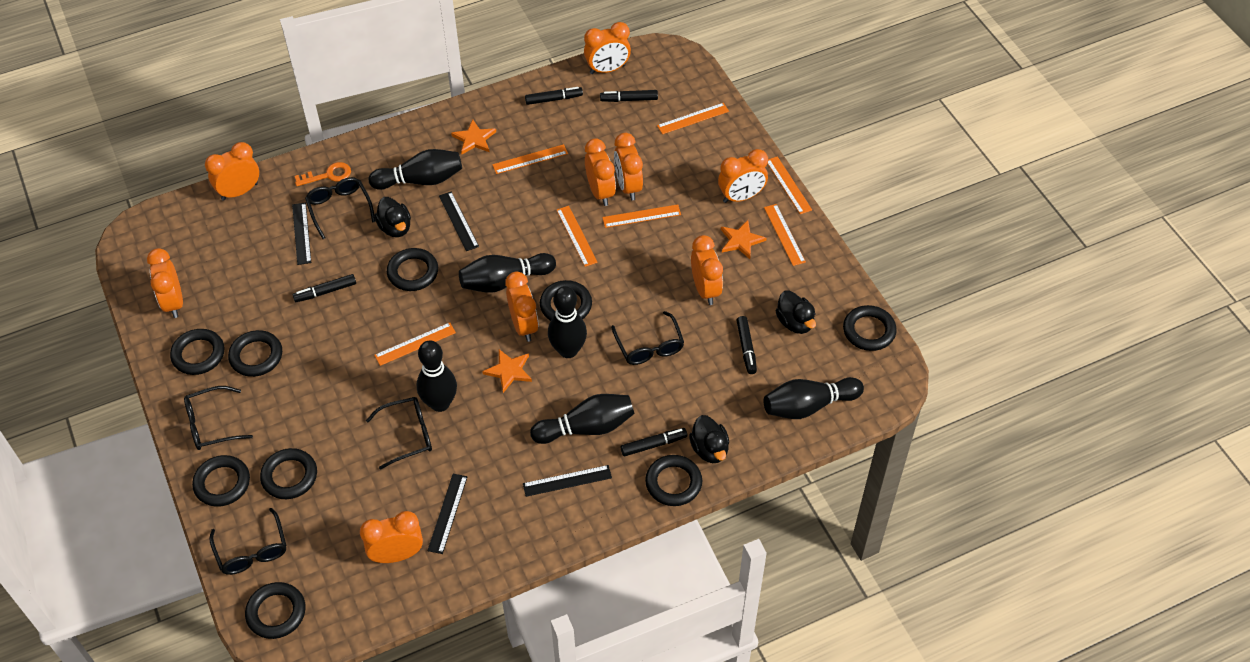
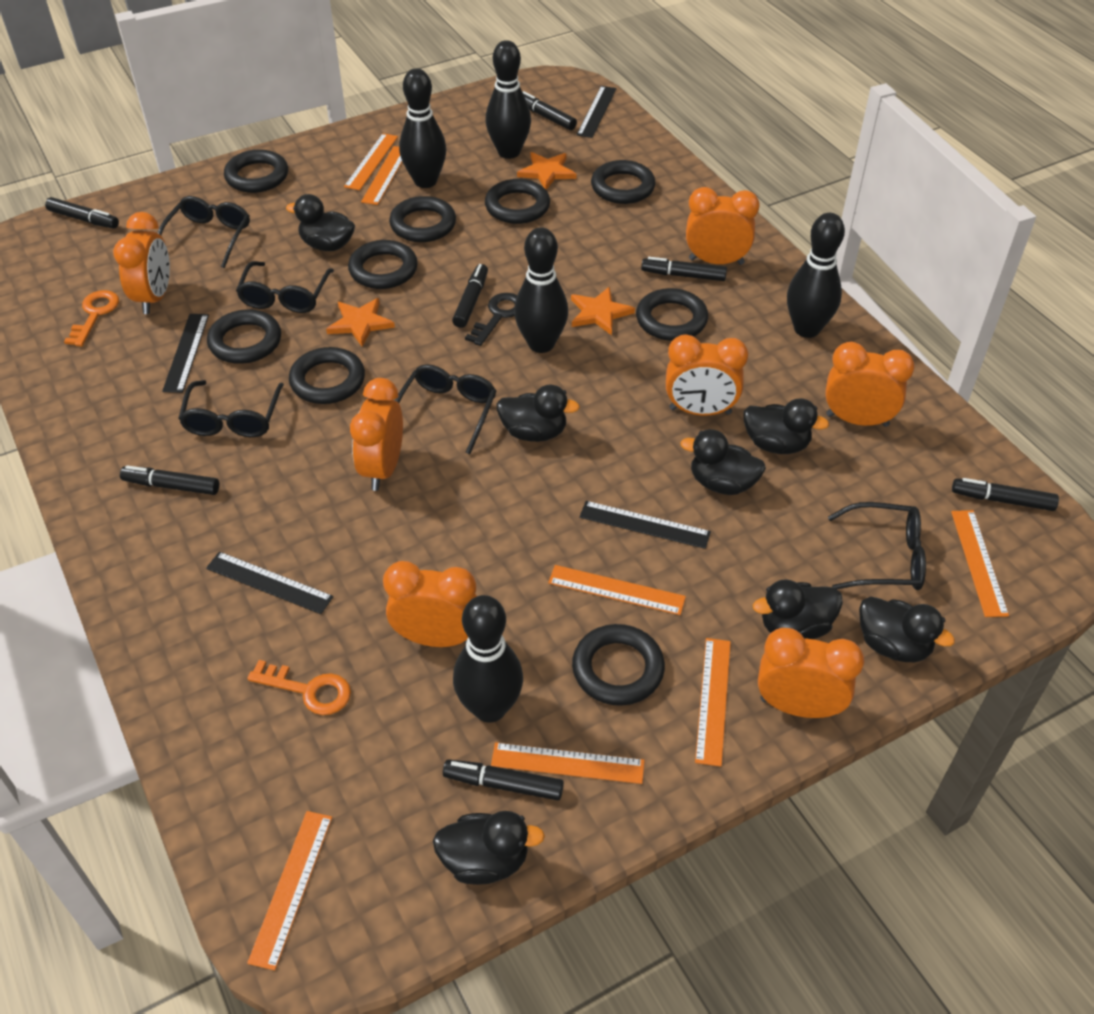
black bowling pin: 6 -> 5
black duck: 3 -> 7
black key: 0 -> 1
black marker: 5 -> 7
orange clock: 9 -> 7
orange key: 1 -> 2

